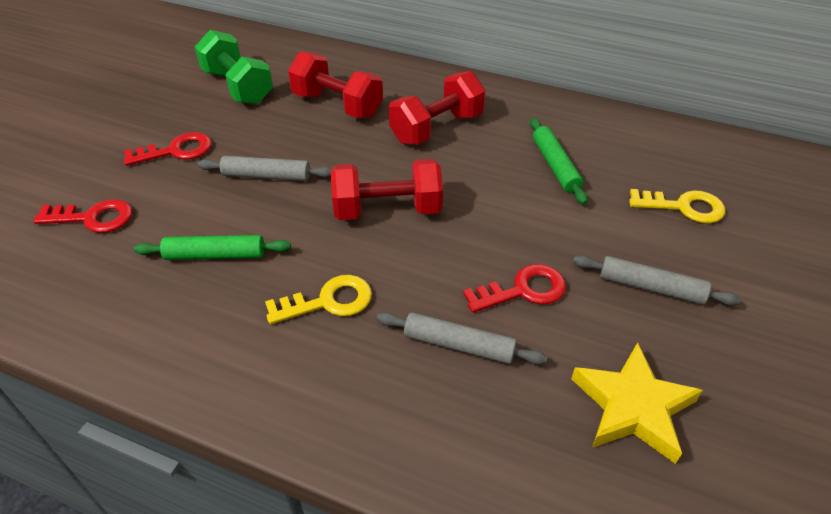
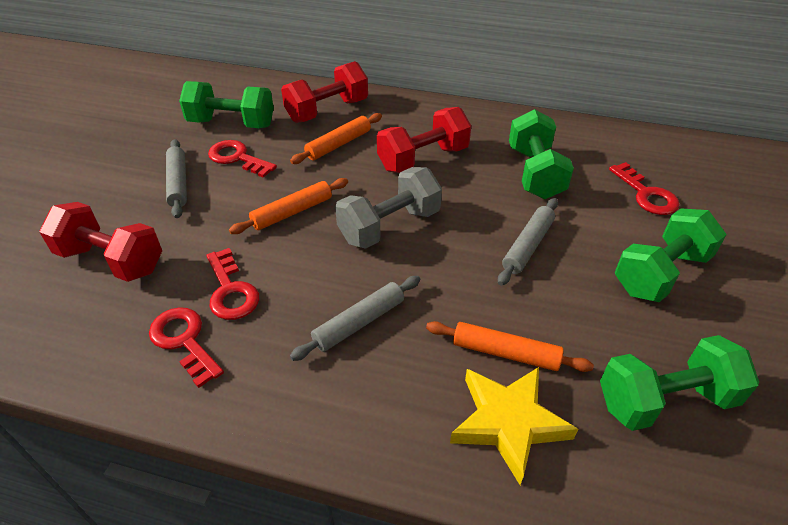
green dumbbell: 1 -> 4
green rolling pin: 2 -> 0
grey dumbbell: 0 -> 1
orange rolling pin: 0 -> 3
red key: 3 -> 4
yellow key: 2 -> 0

